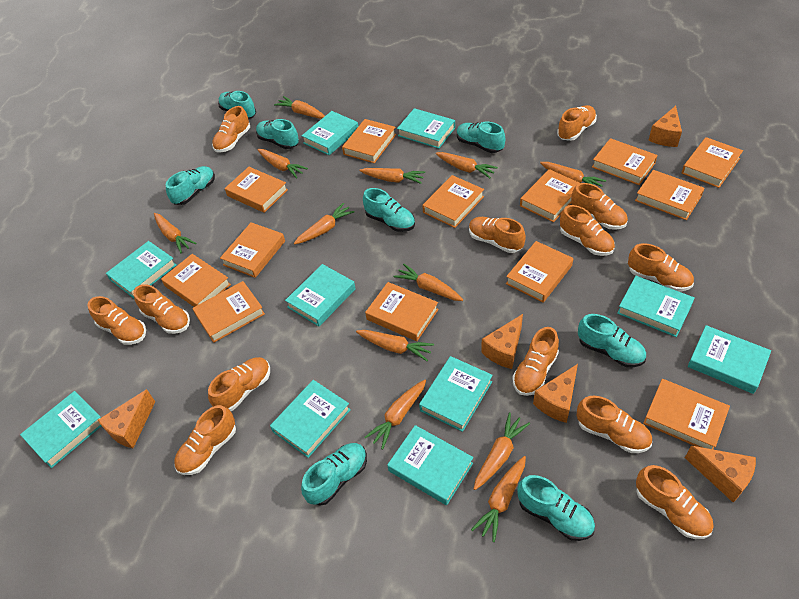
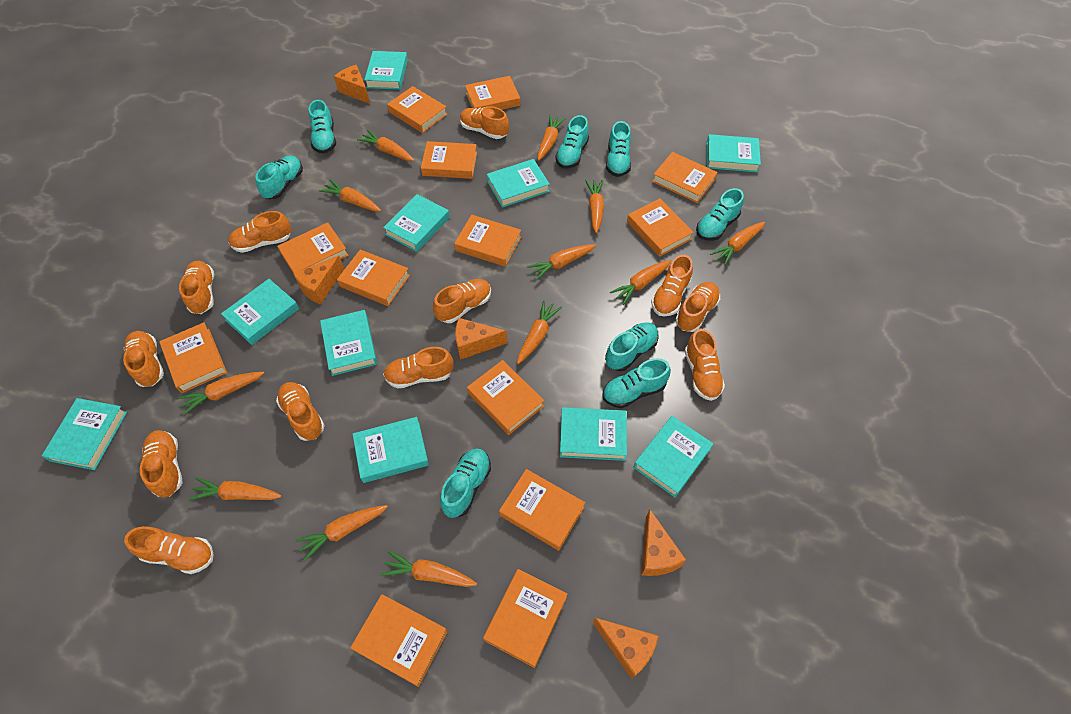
orange shoe: 13 -> 12

